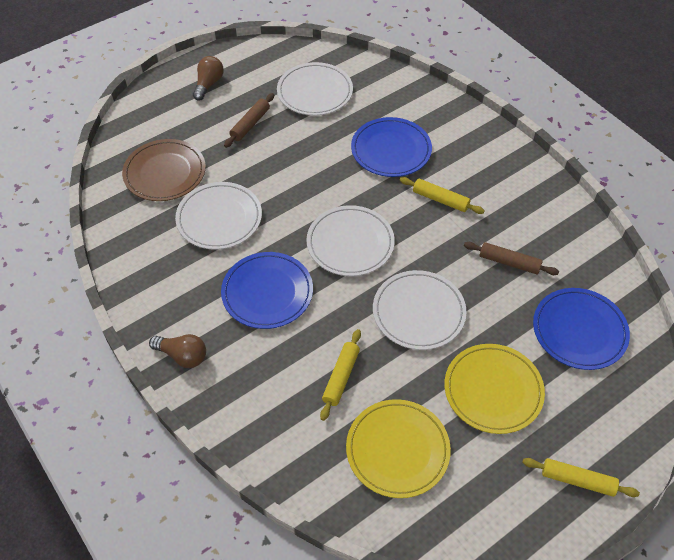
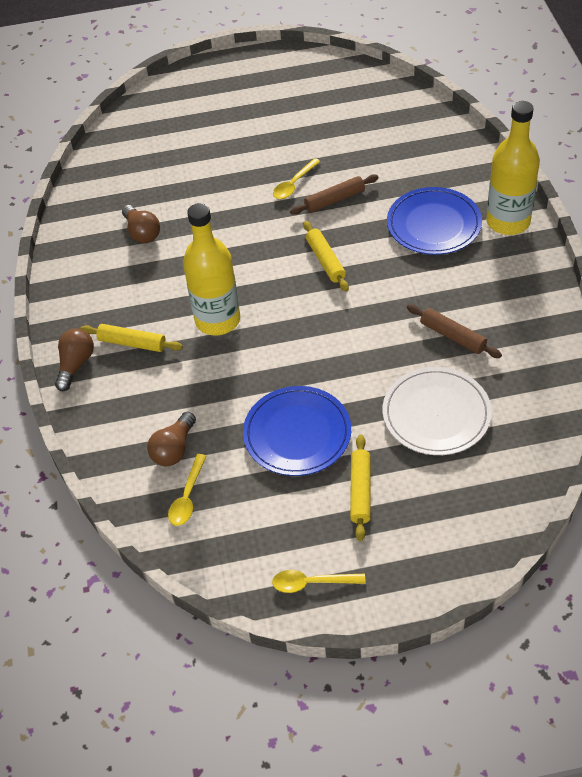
blue plate: 3 -> 2
brown light bulb: 2 -> 3
brown plate: 1 -> 0
white plate: 4 -> 1
yellow bottle: 0 -> 2
yellow plate: 2 -> 0
yellow spoon: 0 -> 3

